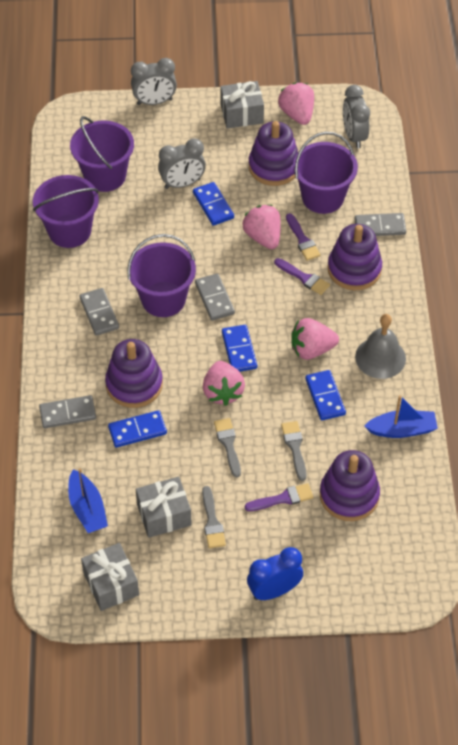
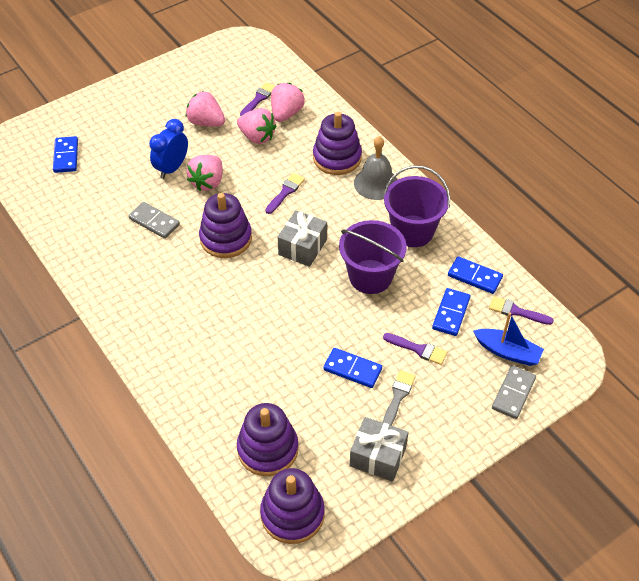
blue boat: 2 -> 1
grey brush: 3 -> 1
grey clock: 3 -> 0
grey domino: 4 -> 2
grey gift: 3 -> 2
purple brush: 3 -> 4
purple bucket: 4 -> 2

